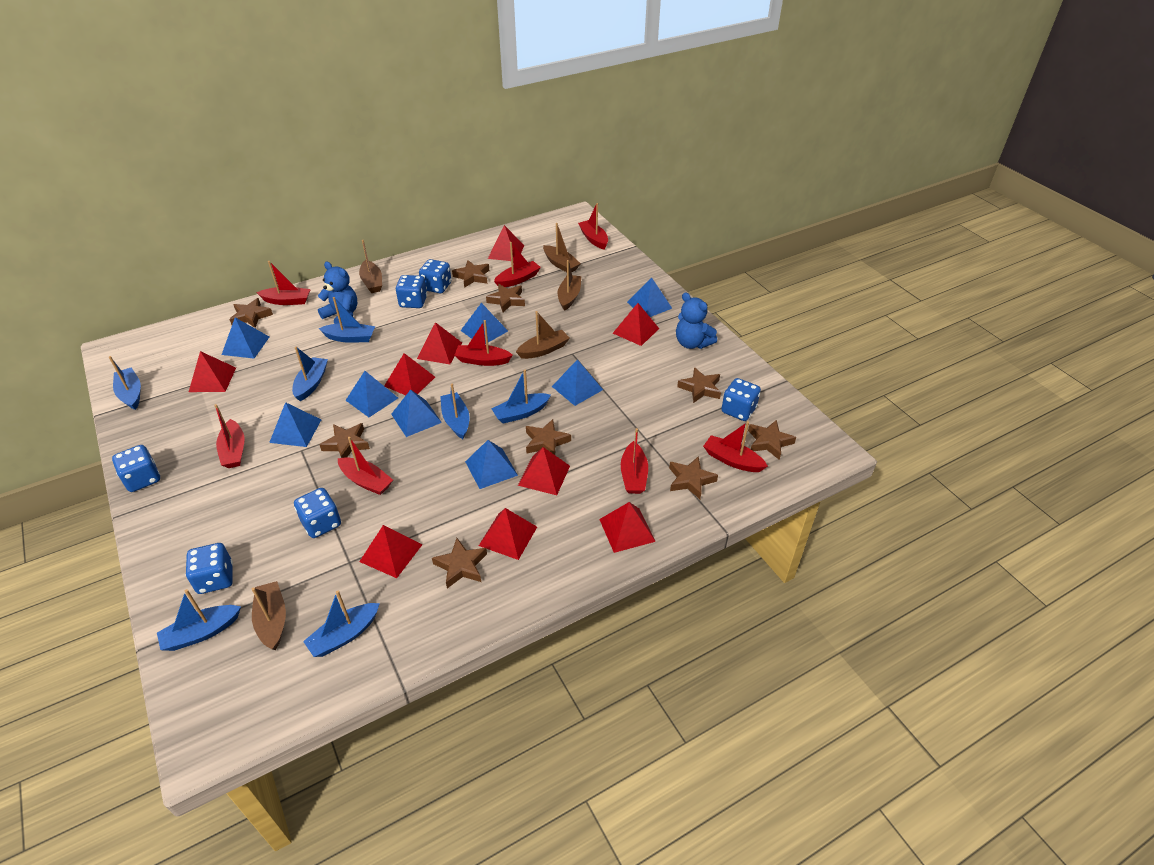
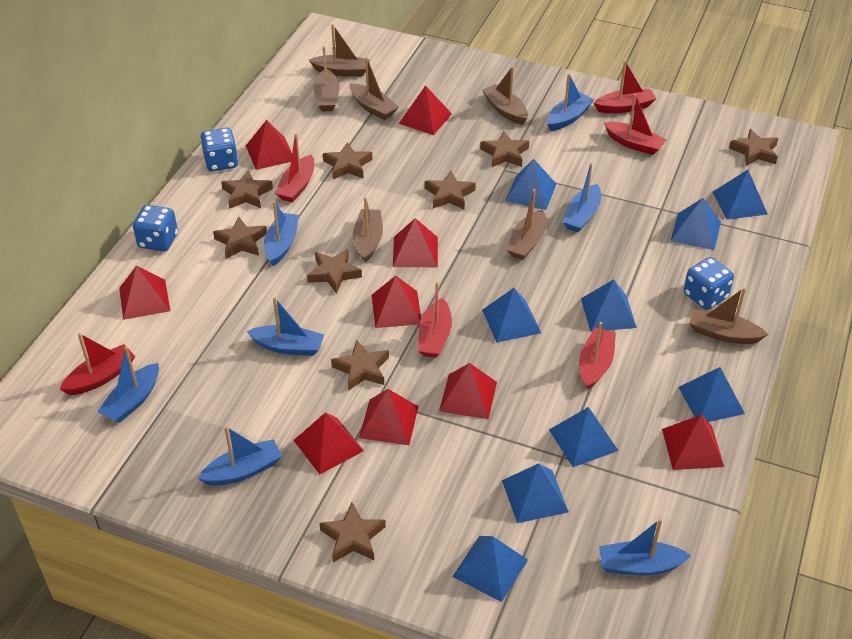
blue dice: 6 -> 3
blue pyramid: 8 -> 9
blue teddy bear: 2 -> 0
brown boat: 5 -> 7
red boat: 8 -> 6

